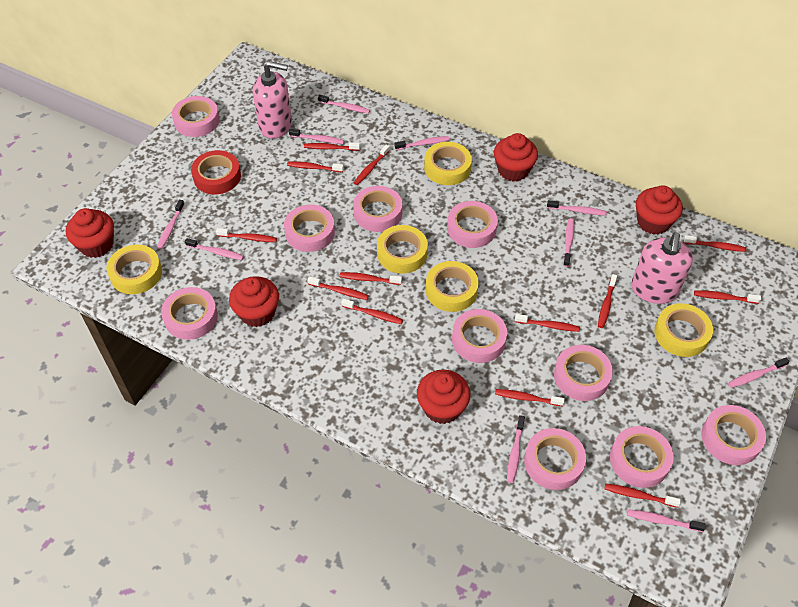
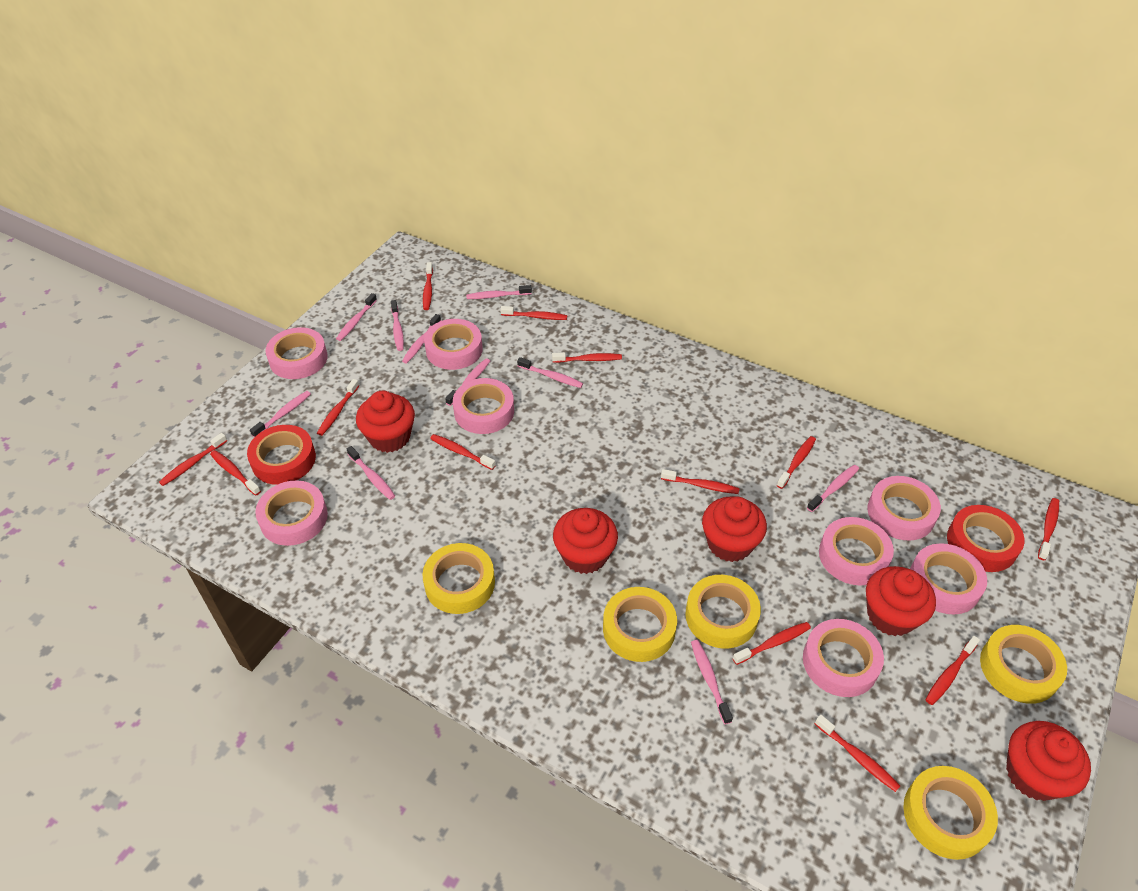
pink soap dispenser: 2 -> 0
pink tape: 10 -> 8
red tape: 1 -> 2

